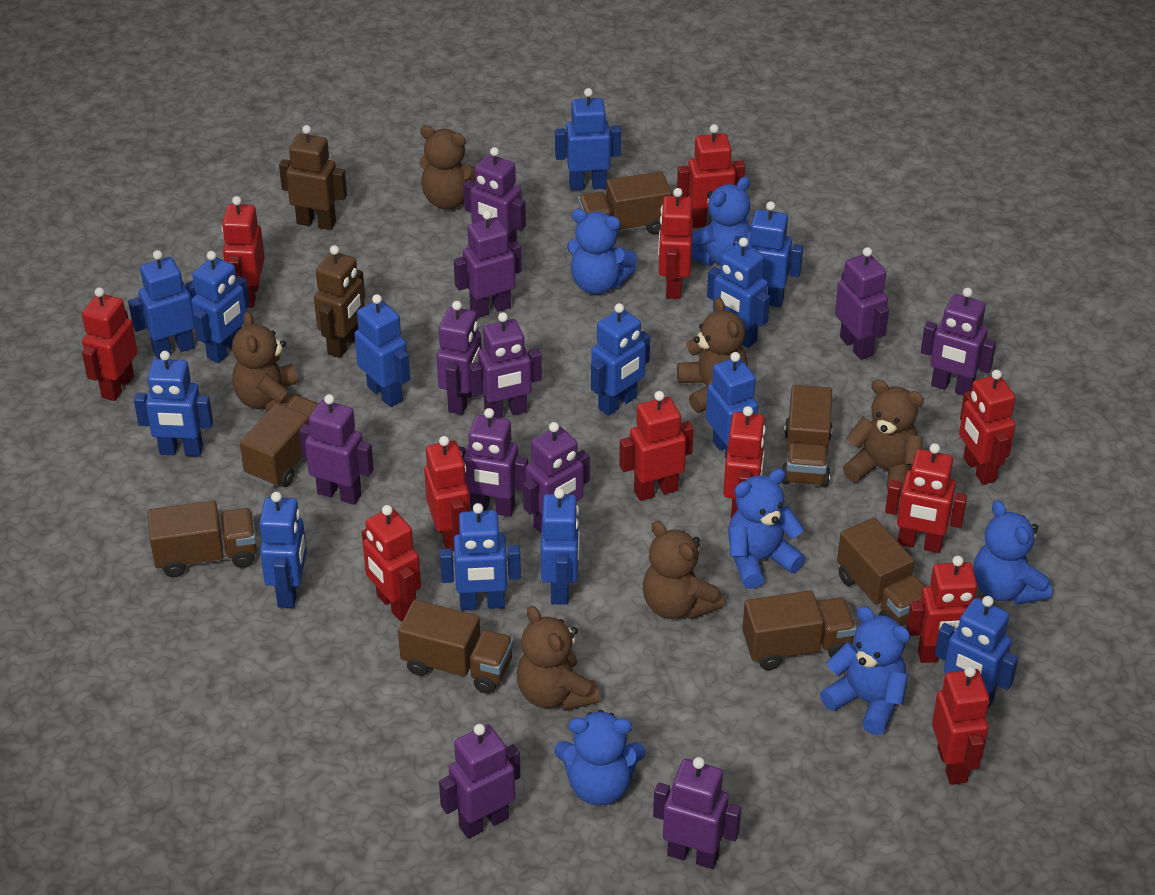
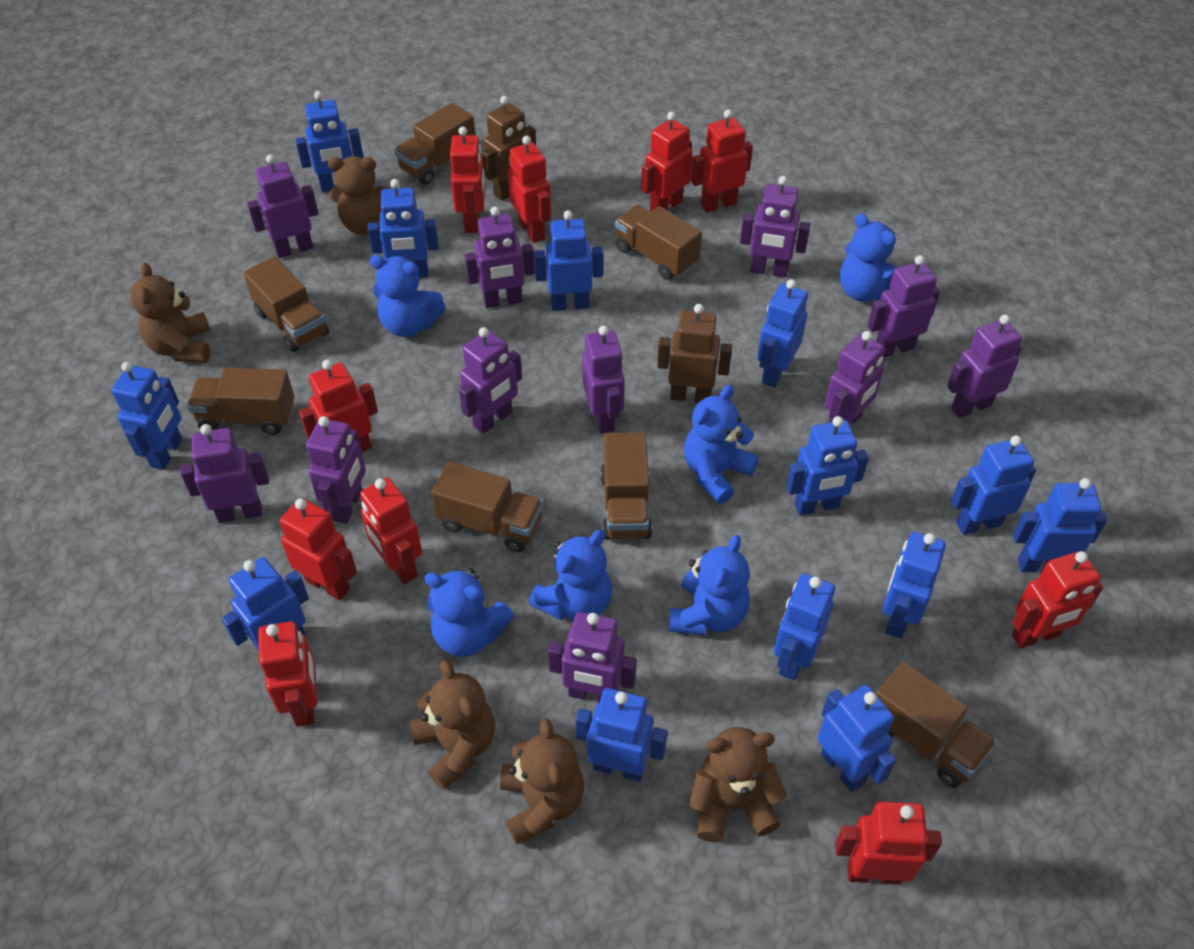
brown teddy bear: 6 -> 5
red robot: 12 -> 10

